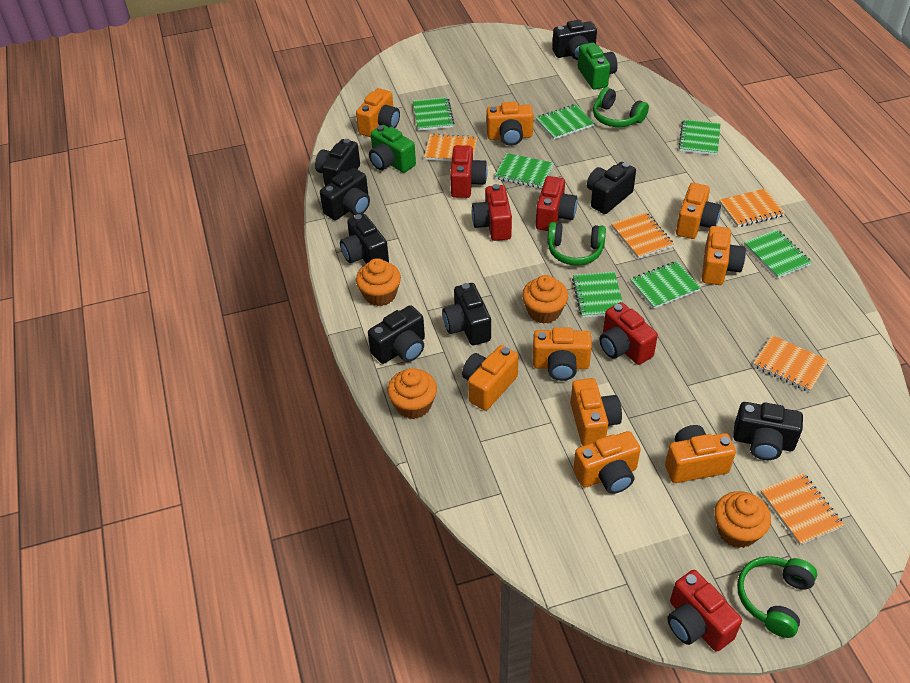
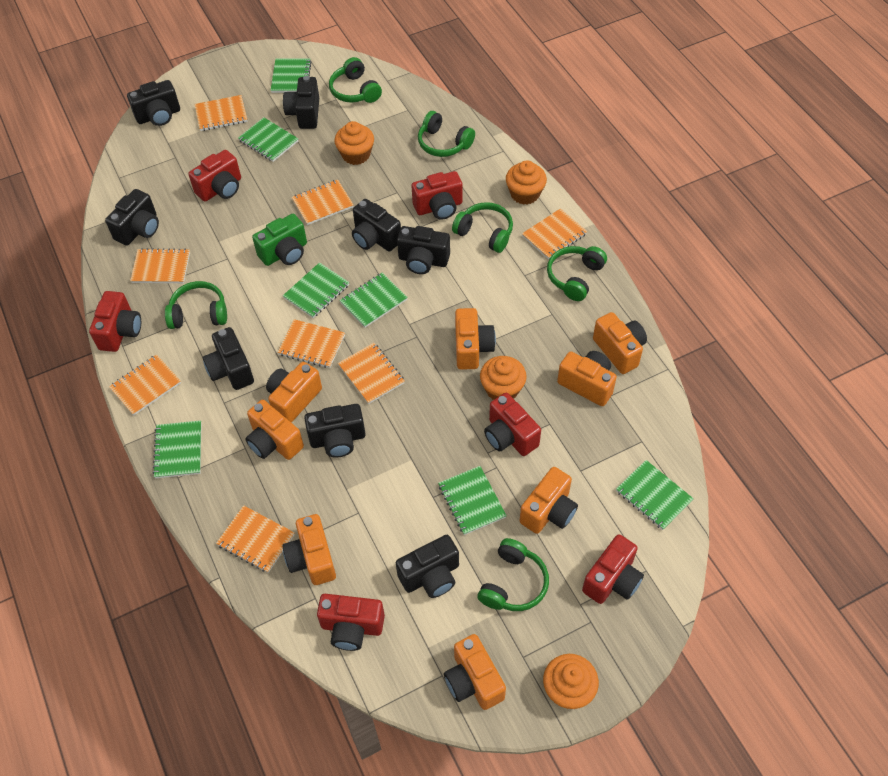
green camera: 2 -> 1
green headphones: 3 -> 6
orange camera: 9 -> 8
orange notebook: 5 -> 8
red camera: 5 -> 6

